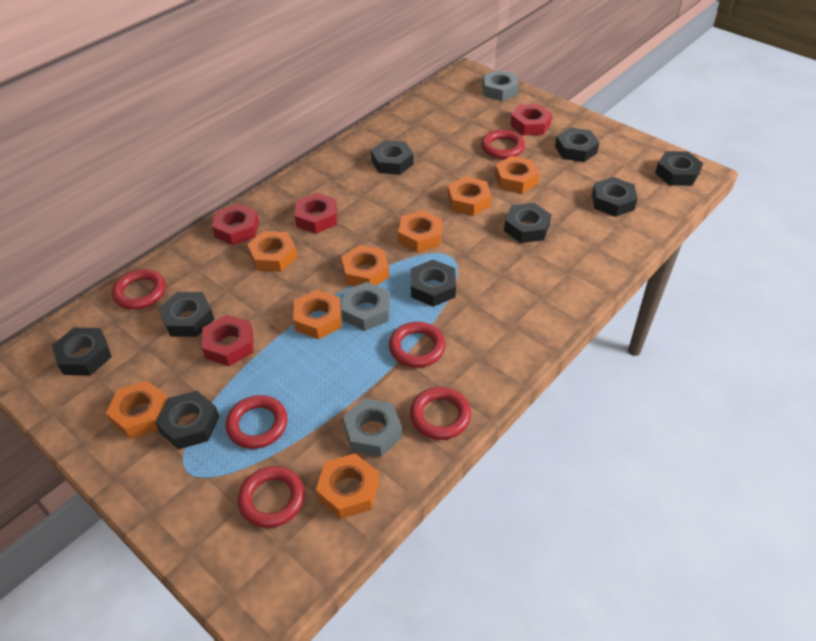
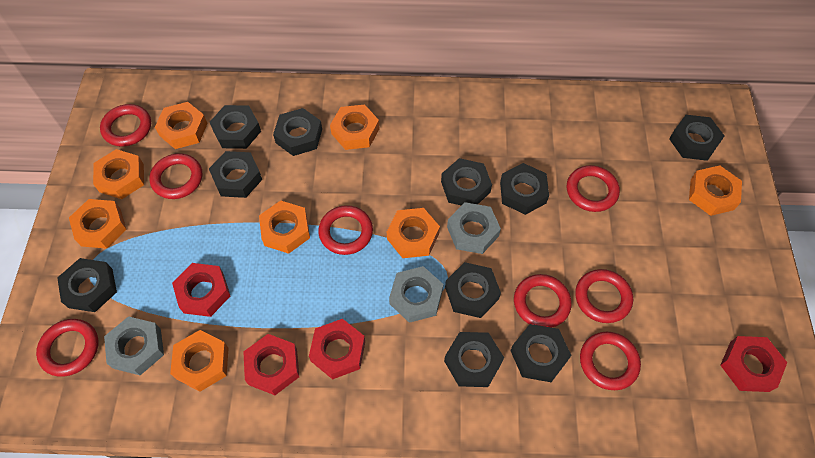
black nut: 9 -> 10
red ring: 6 -> 8

